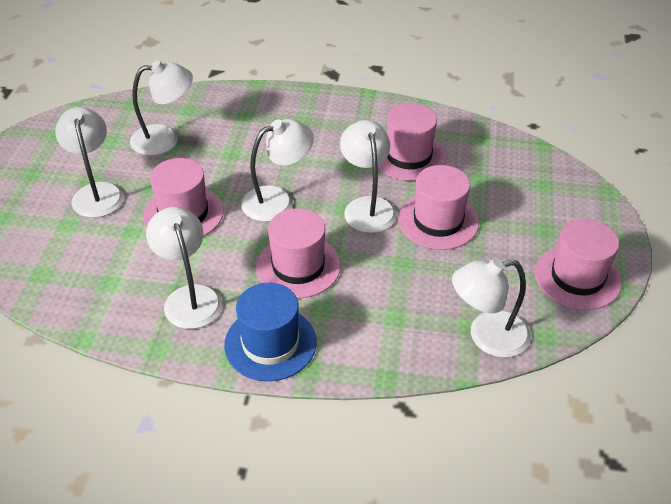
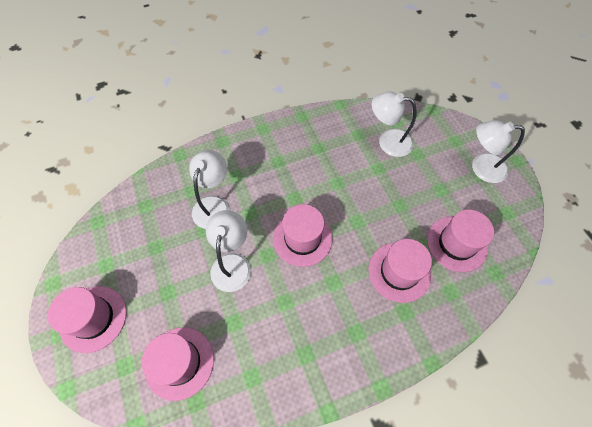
blue hat: 1 -> 0
white lamp: 6 -> 4

